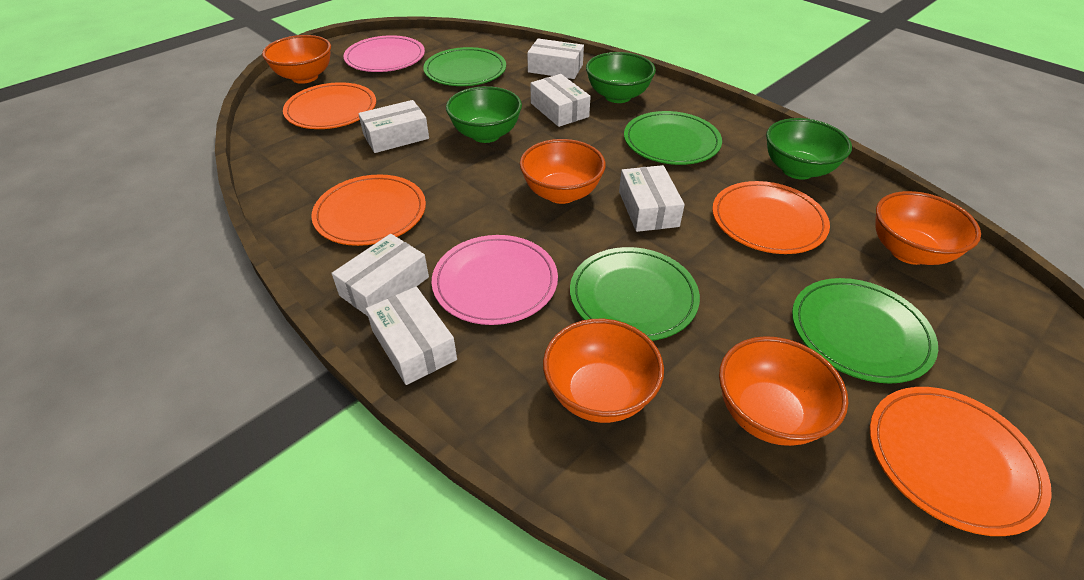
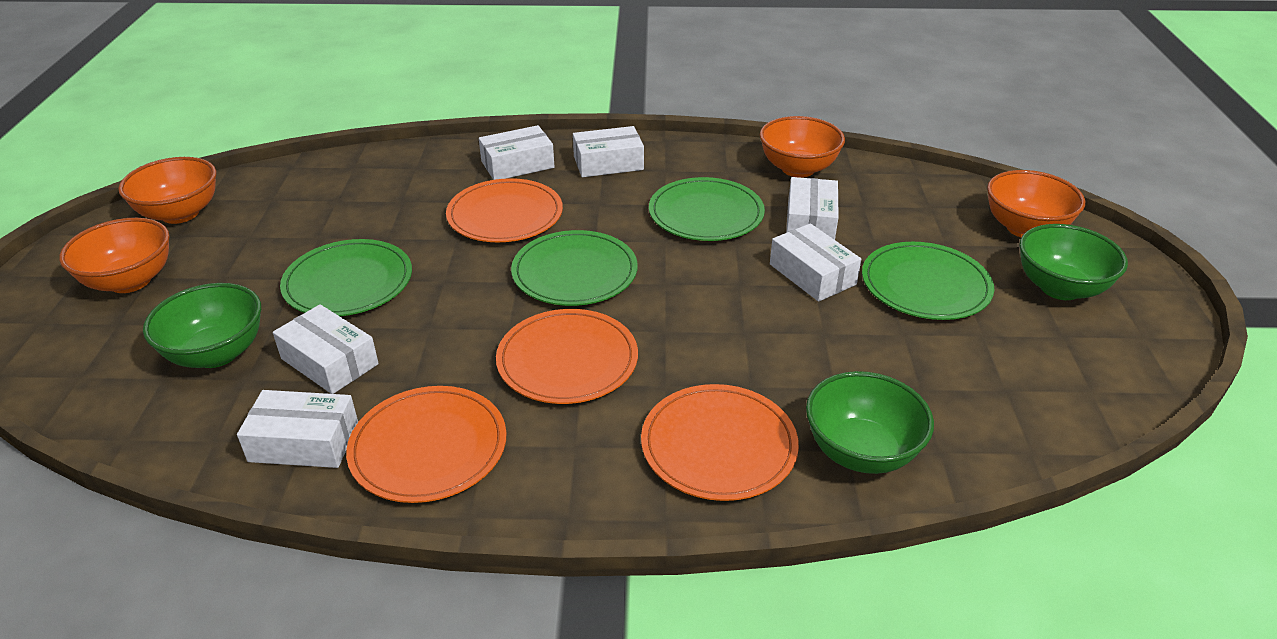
orange bowl: 5 -> 4
pink plate: 2 -> 0

